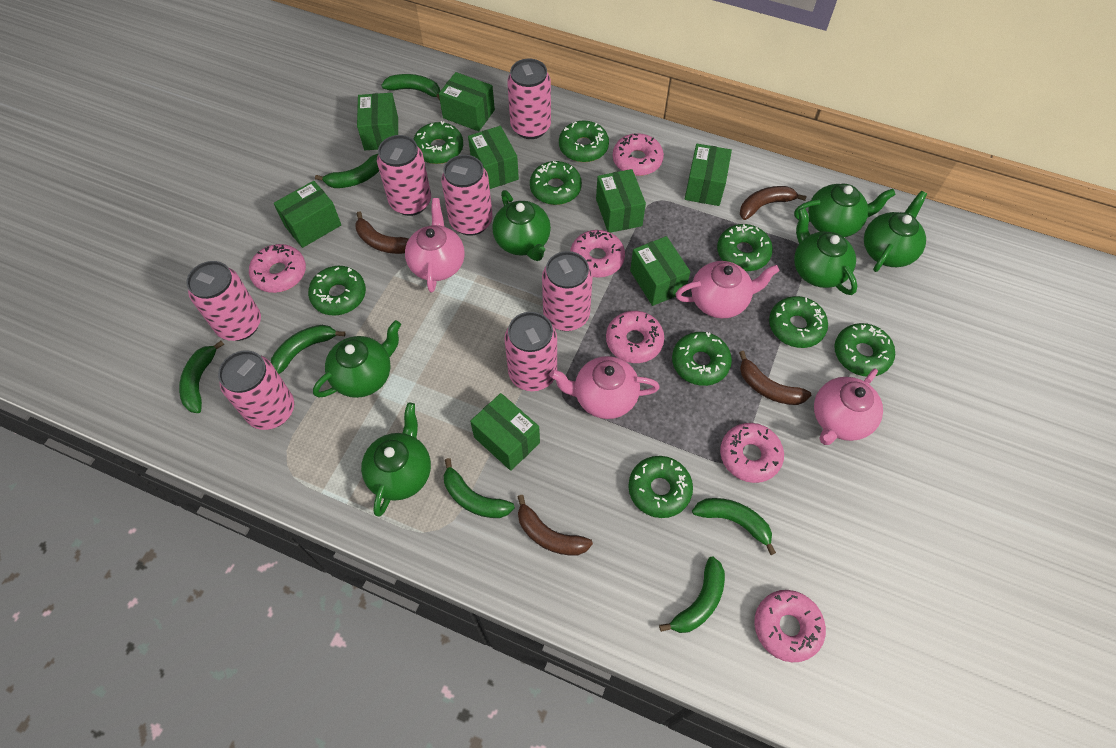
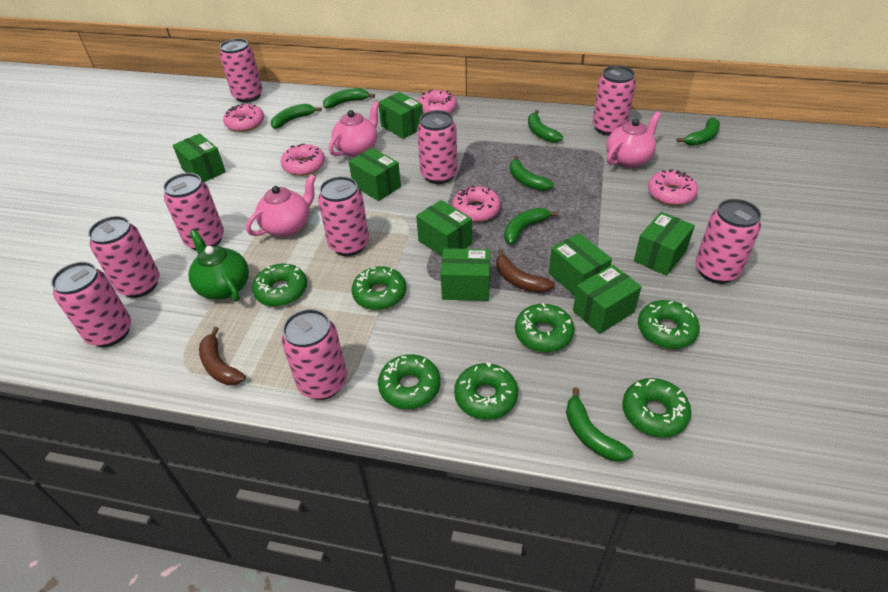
brown banana: 4 -> 2
green donut: 9 -> 7
green teapot: 6 -> 1
pink can: 7 -> 9
pink donut: 6 -> 5
pink teapot: 4 -> 3

